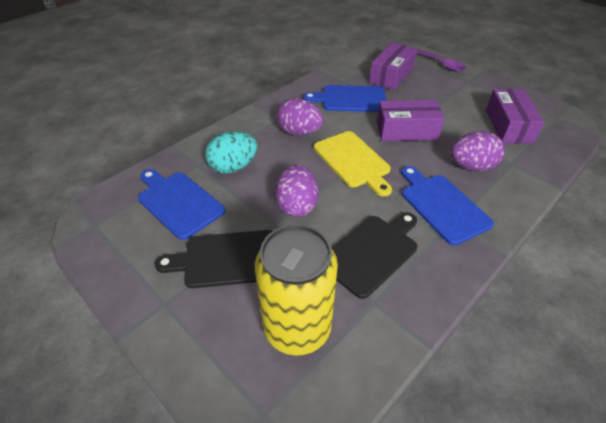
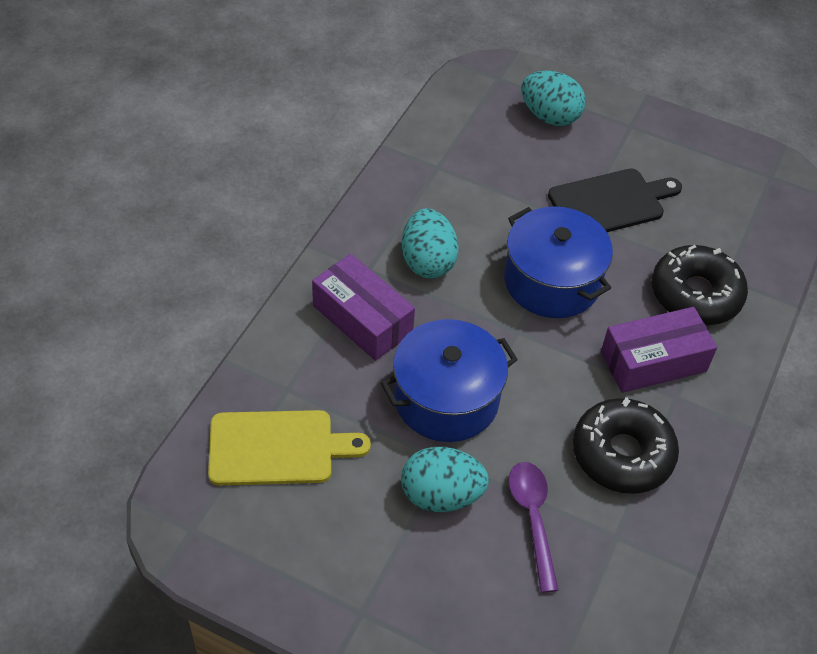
black cutting board: 2 -> 1
black donut: 0 -> 2
blue cutting board: 3 -> 0
blue pot: 0 -> 2
purple box: 3 -> 2
purple egg: 3 -> 0
turquoise egg: 1 -> 3
yellow can: 1 -> 0

